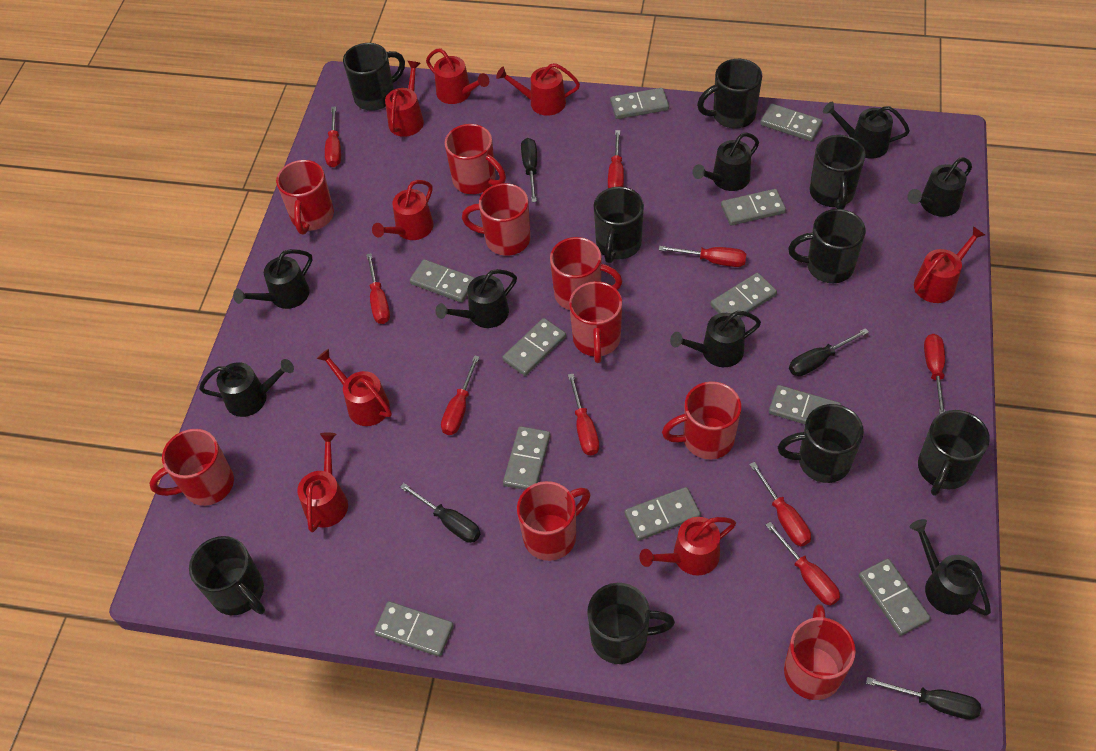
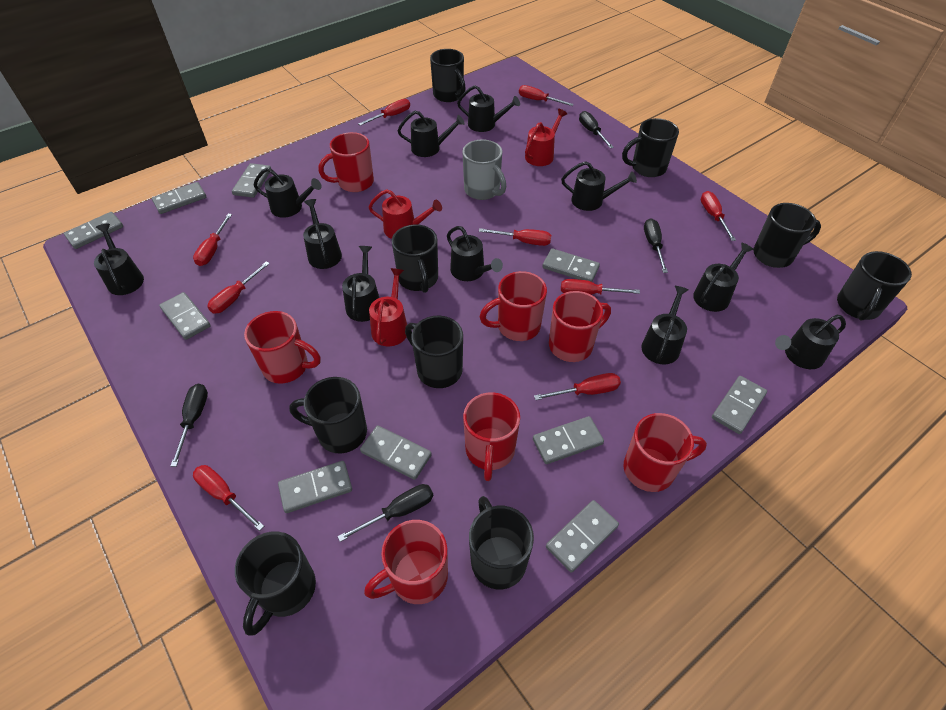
black watering can: 8 -> 11
grey domino: 11 -> 10
grey mug: 0 -> 1
red mug: 9 -> 7
red watering can: 8 -> 3

